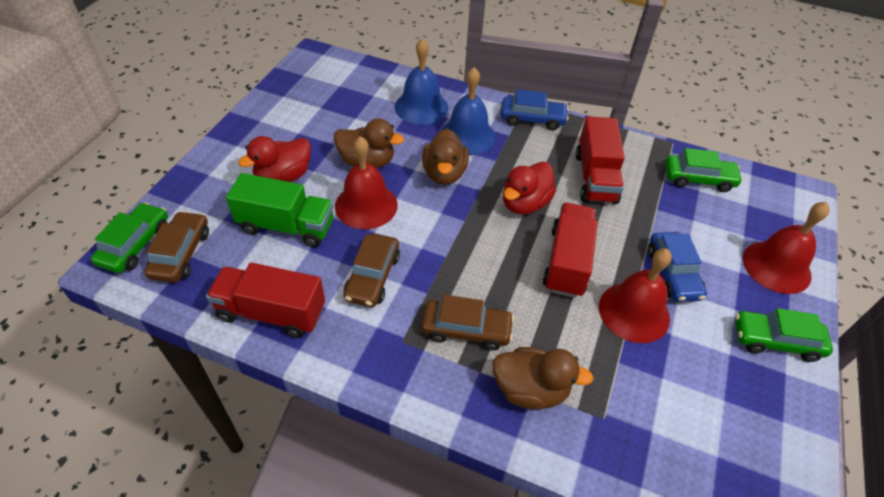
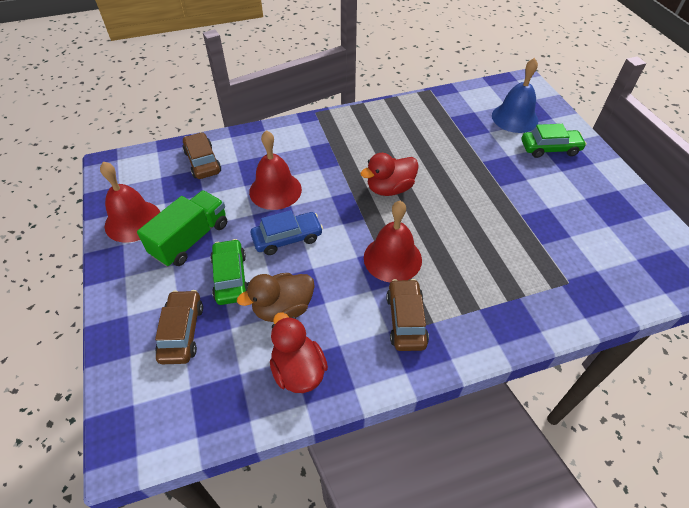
blue bell: 2 -> 1
blue car: 2 -> 1
brown duck: 3 -> 1
green car: 3 -> 2
red truck: 3 -> 0

